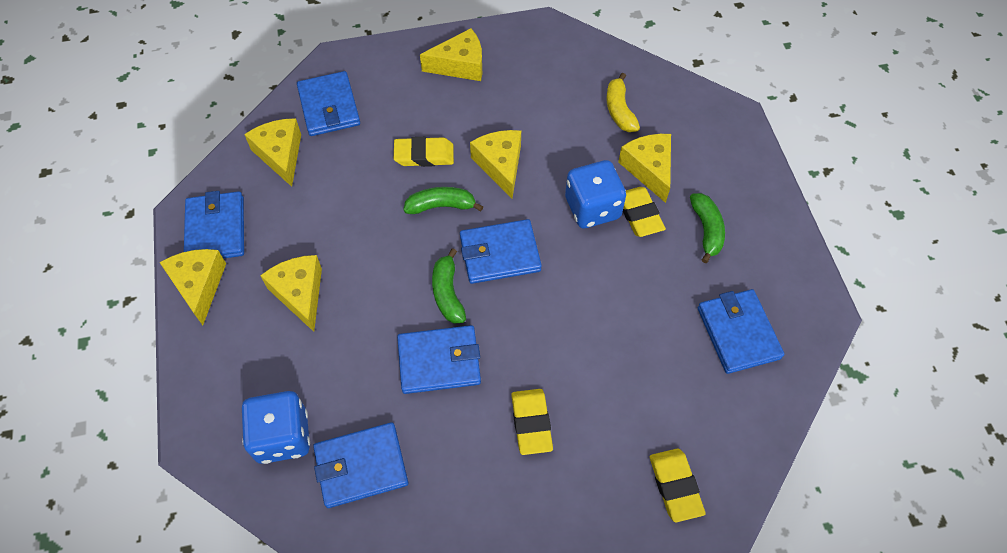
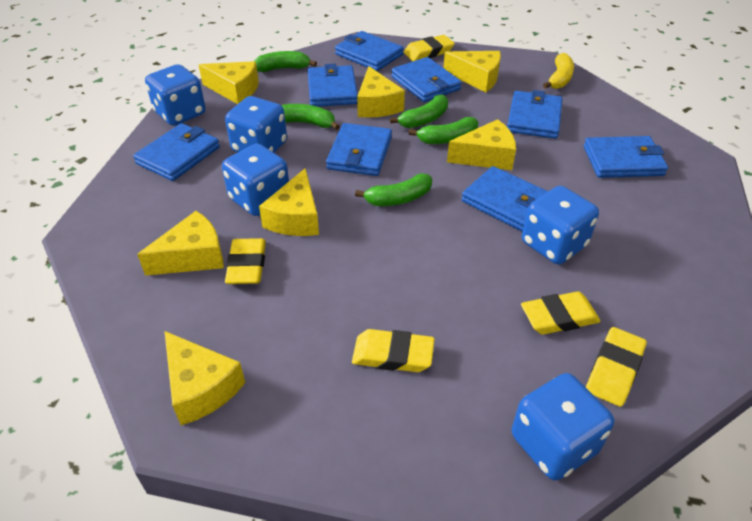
blue dice: 2 -> 5
blue wallet: 6 -> 8
green banana: 3 -> 5
yellow cheese: 6 -> 7
yellow eraser: 4 -> 5

